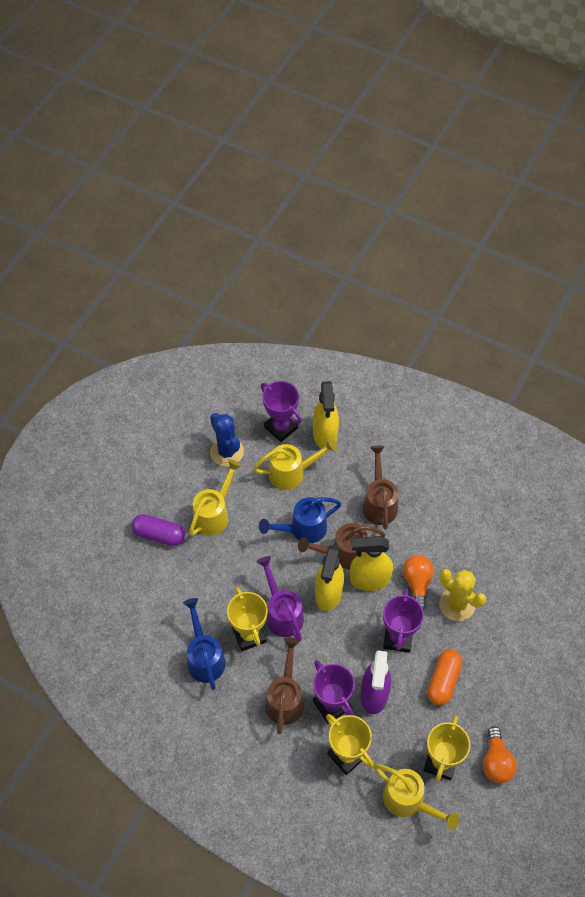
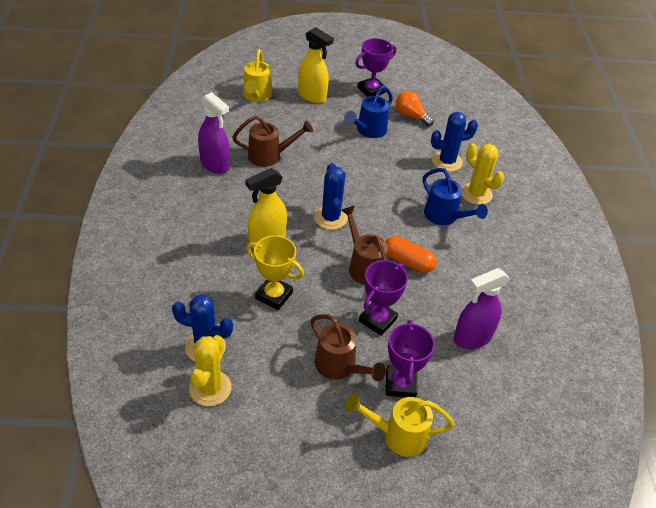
blue cactus: 1 -> 3
orange light bulb: 2 -> 1
purple capsule: 1 -> 0
purple spray bottle: 1 -> 2
purple watering can: 1 -> 0
yellow cactus: 1 -> 2
yellow spray bottle: 3 -> 2
yellow trophy: 3 -> 1
yellow watering can: 3 -> 2

